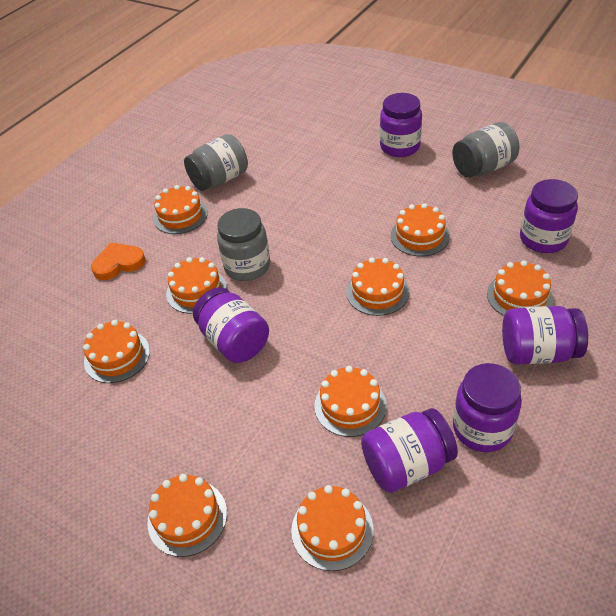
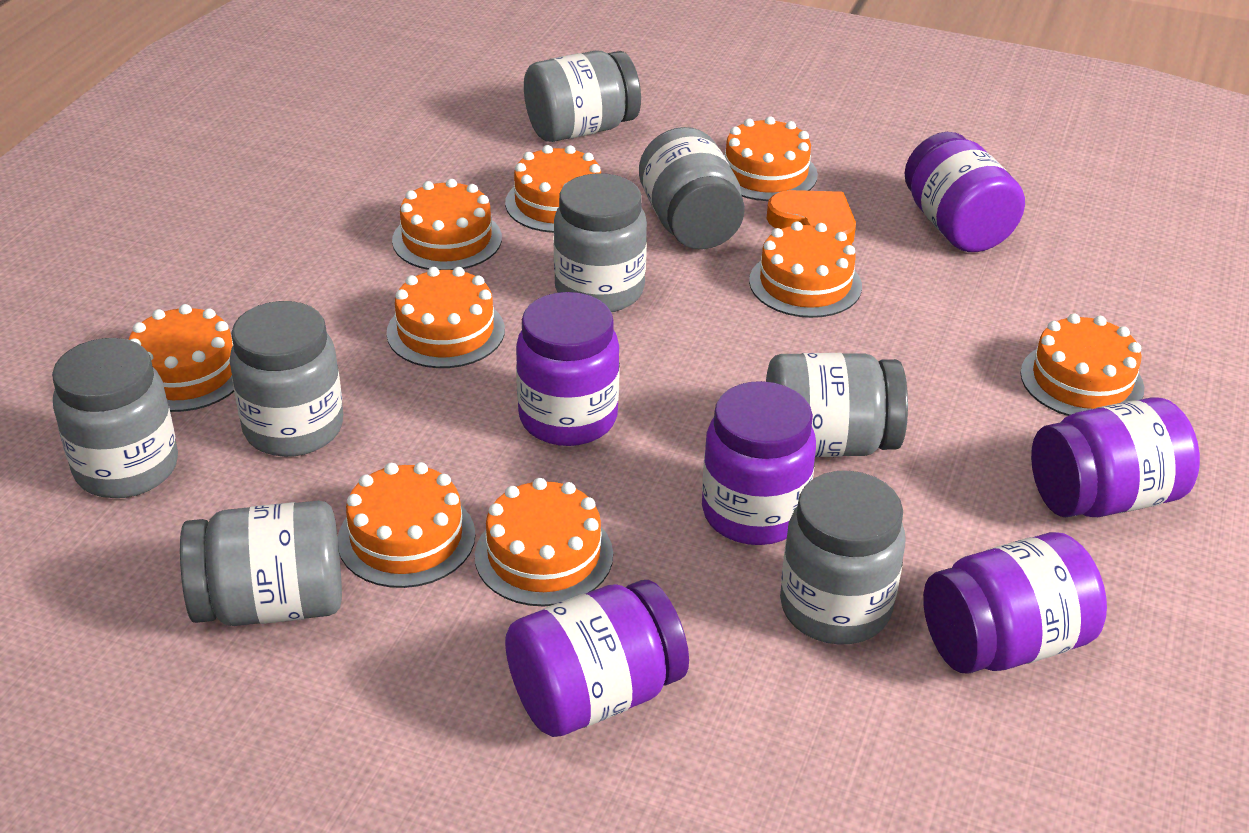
grey jar: 3 -> 8

